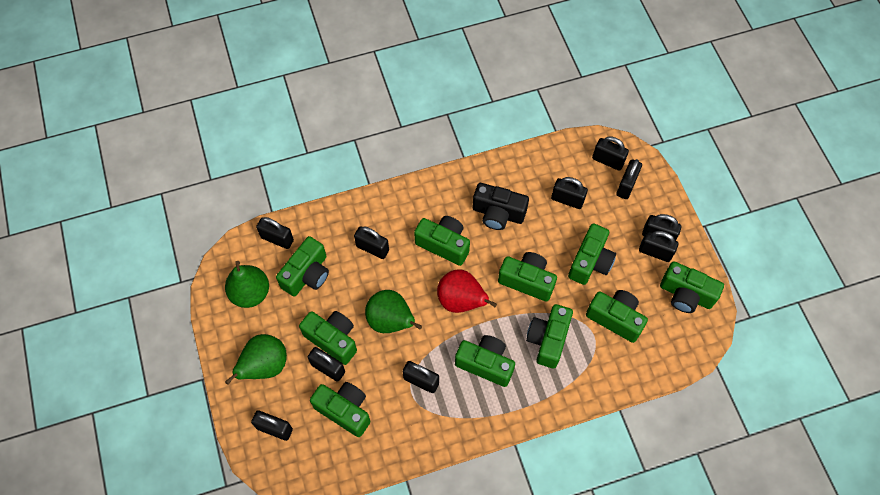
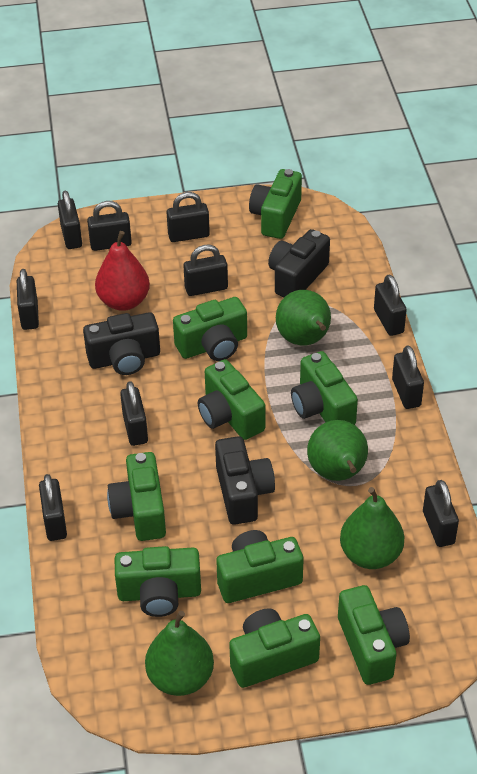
black camera: 1 -> 3
green camera: 10 -> 9
green pear: 3 -> 4

